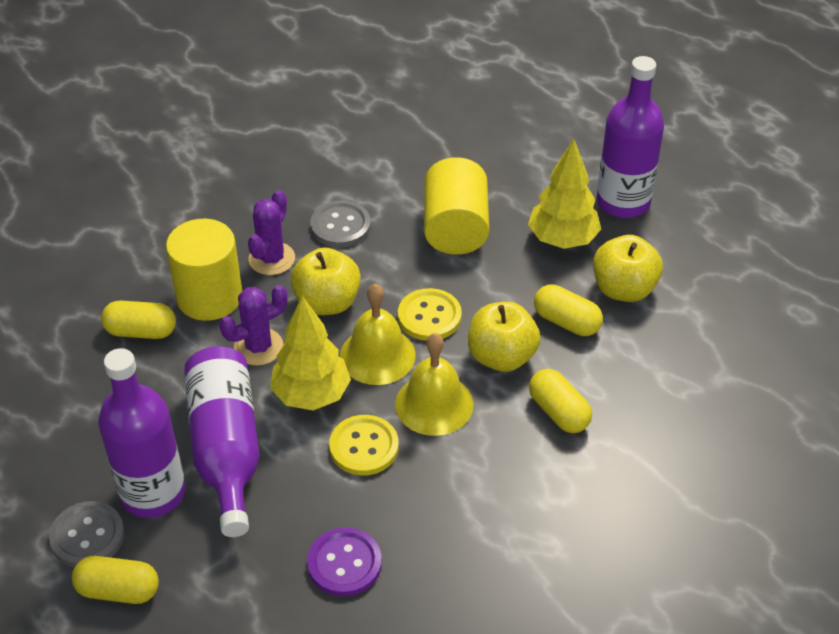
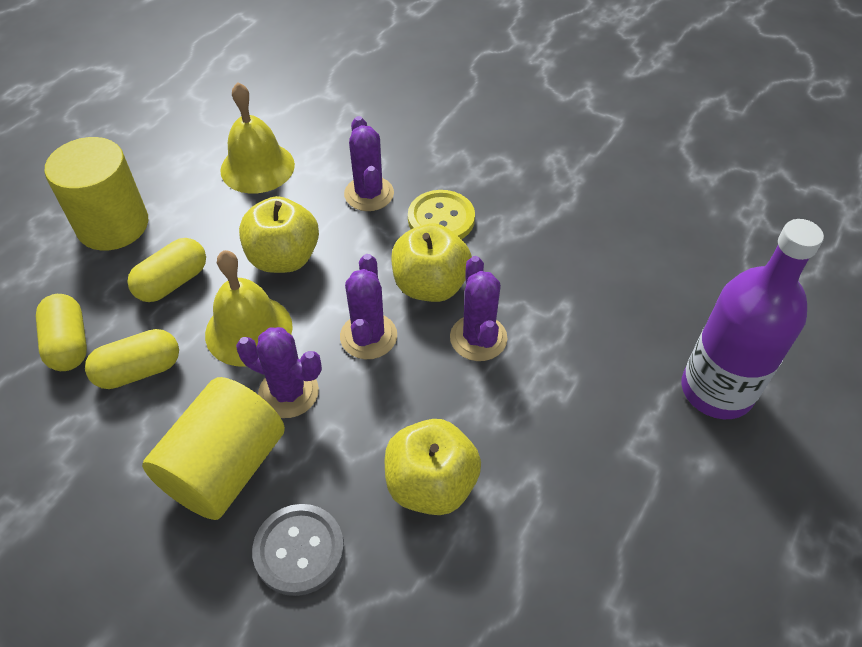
grey button: 2 -> 1
purple bottle: 3 -> 1
purple button: 1 -> 0
purple cactus: 2 -> 4
yellow button: 2 -> 1
yellow capsule: 4 -> 3
yellow tree: 2 -> 0

